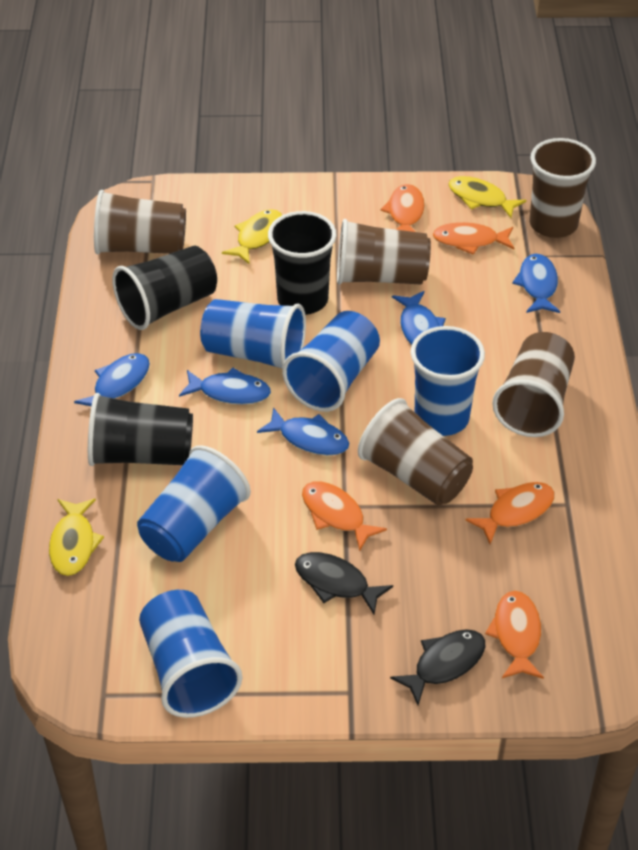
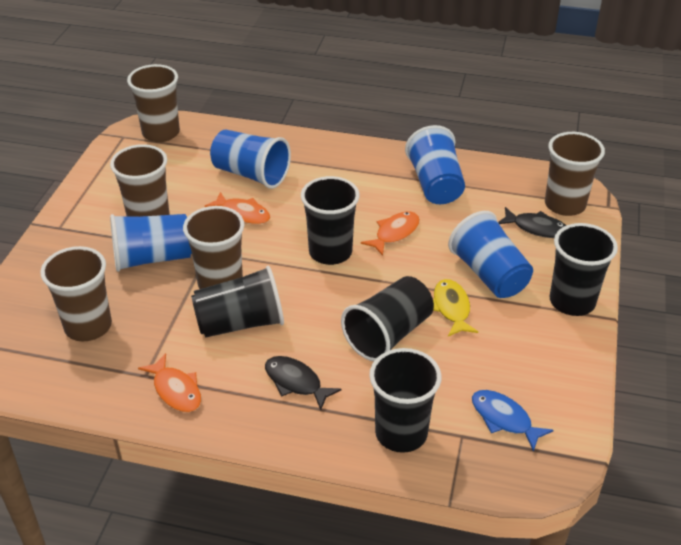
black cup: 3 -> 5
blue cup: 5 -> 4
blue fish: 5 -> 1
orange fish: 5 -> 3
yellow fish: 3 -> 1

